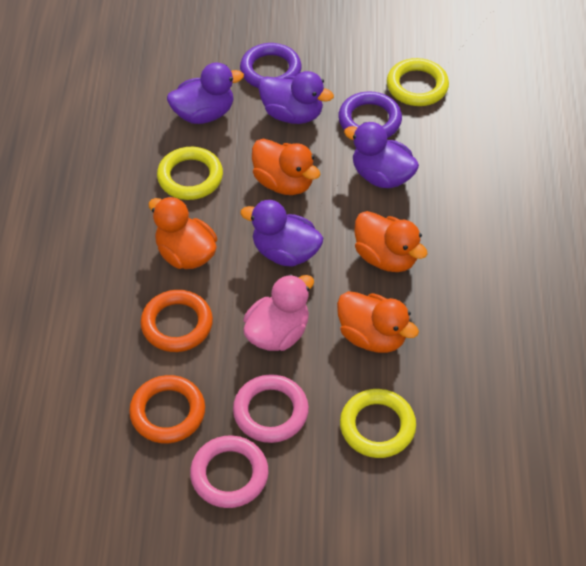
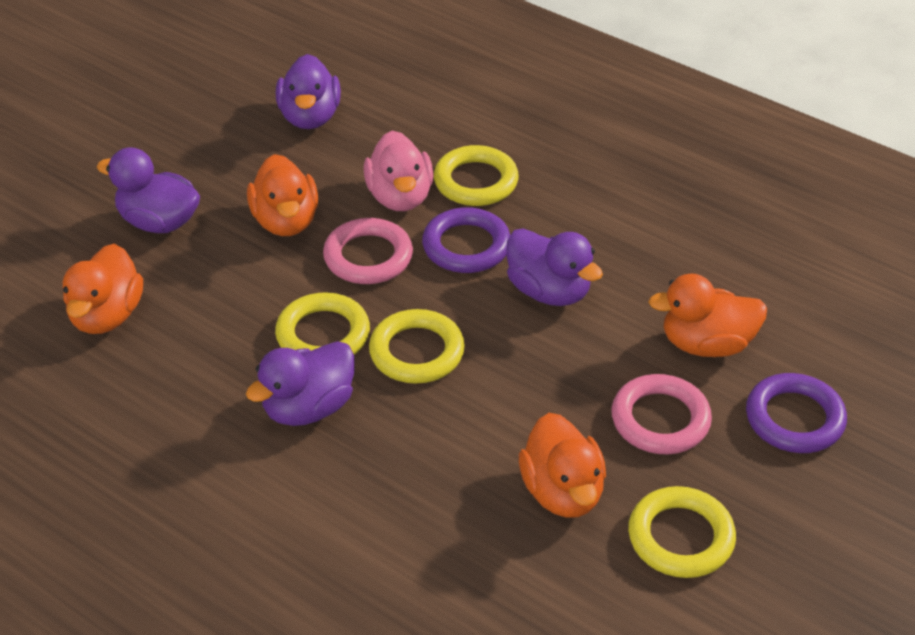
orange ring: 2 -> 0
yellow ring: 3 -> 4

